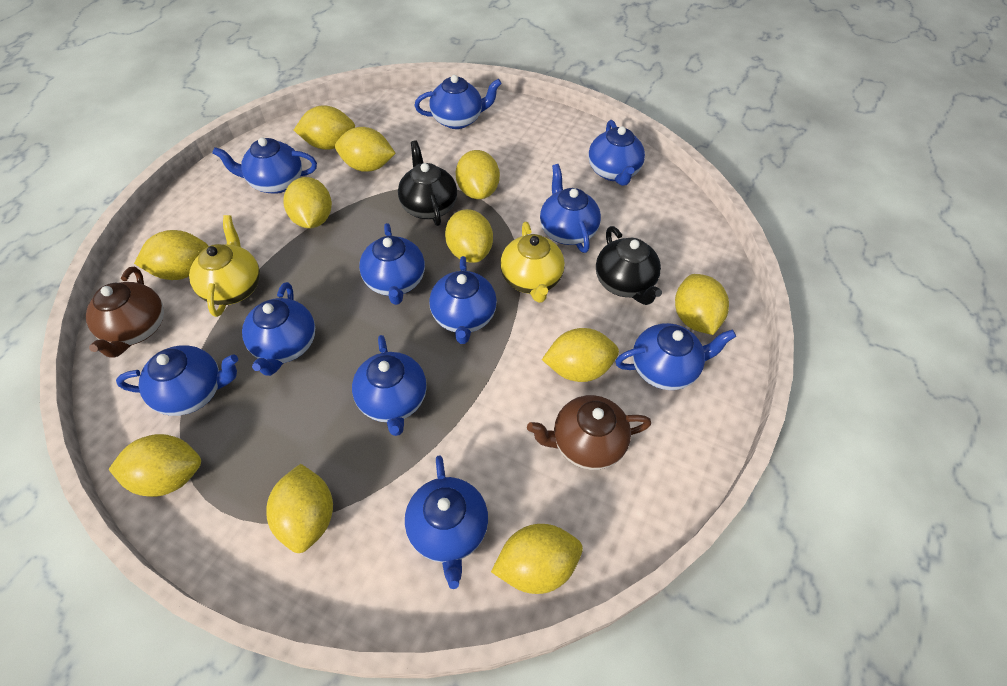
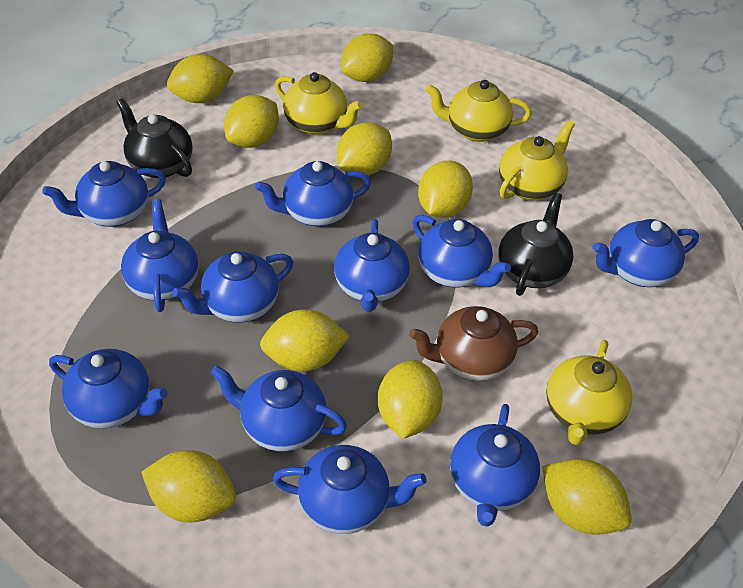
brown teapot: 2 -> 1
yellow lemon: 11 -> 9
yellow teapot: 2 -> 4

